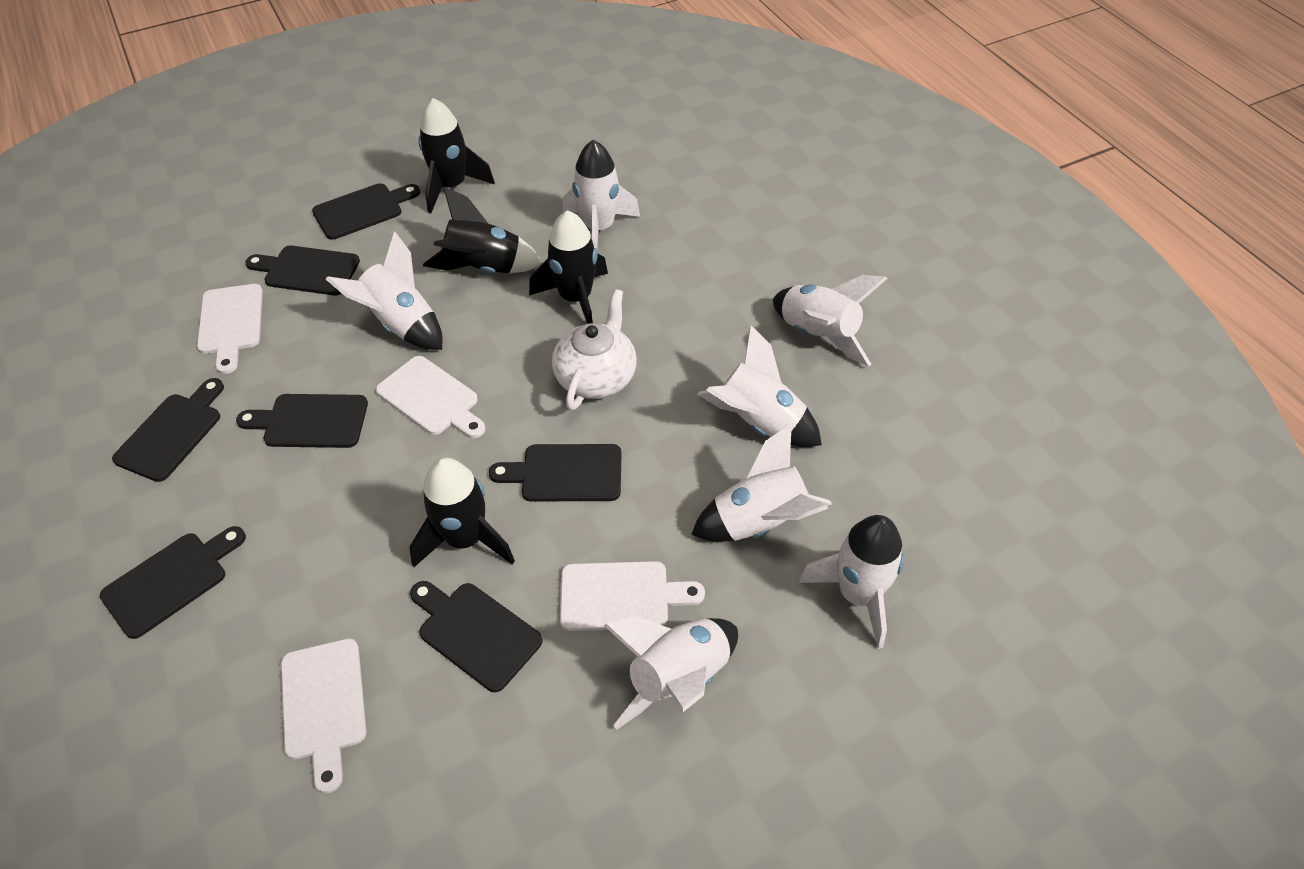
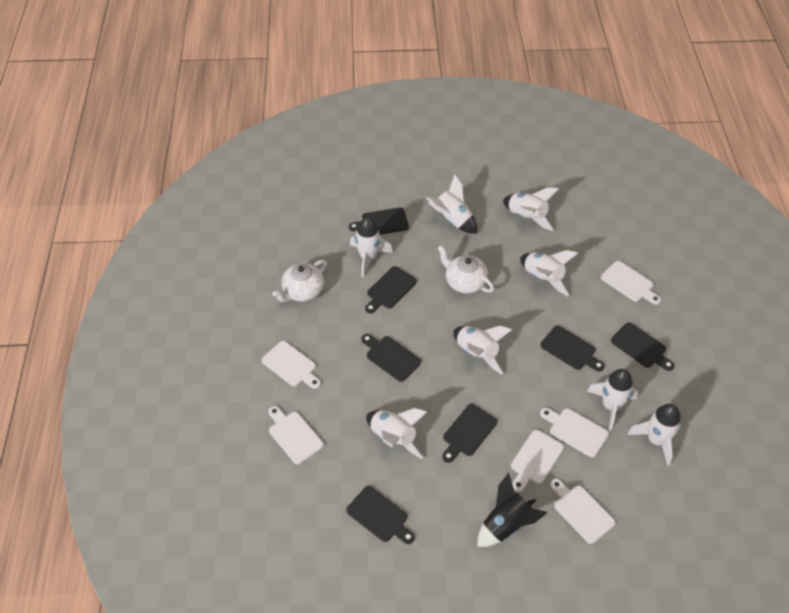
black rocket: 4 -> 1
white cutting board: 4 -> 6
white rocket: 7 -> 8
white teapot: 1 -> 2

